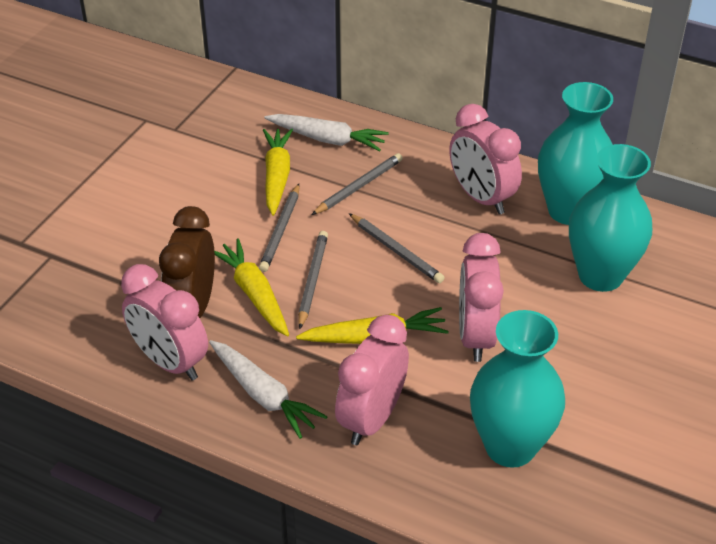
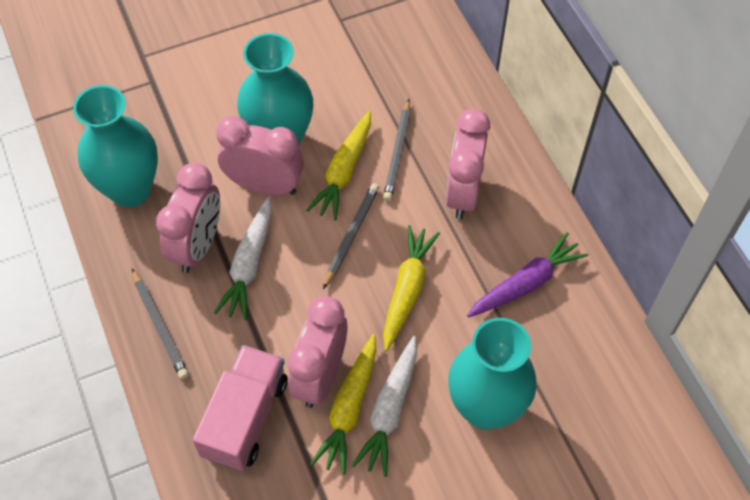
brown clock: 1 -> 0
grey pencil: 4 -> 3
pink truck: 0 -> 1
purple carrot: 0 -> 1

